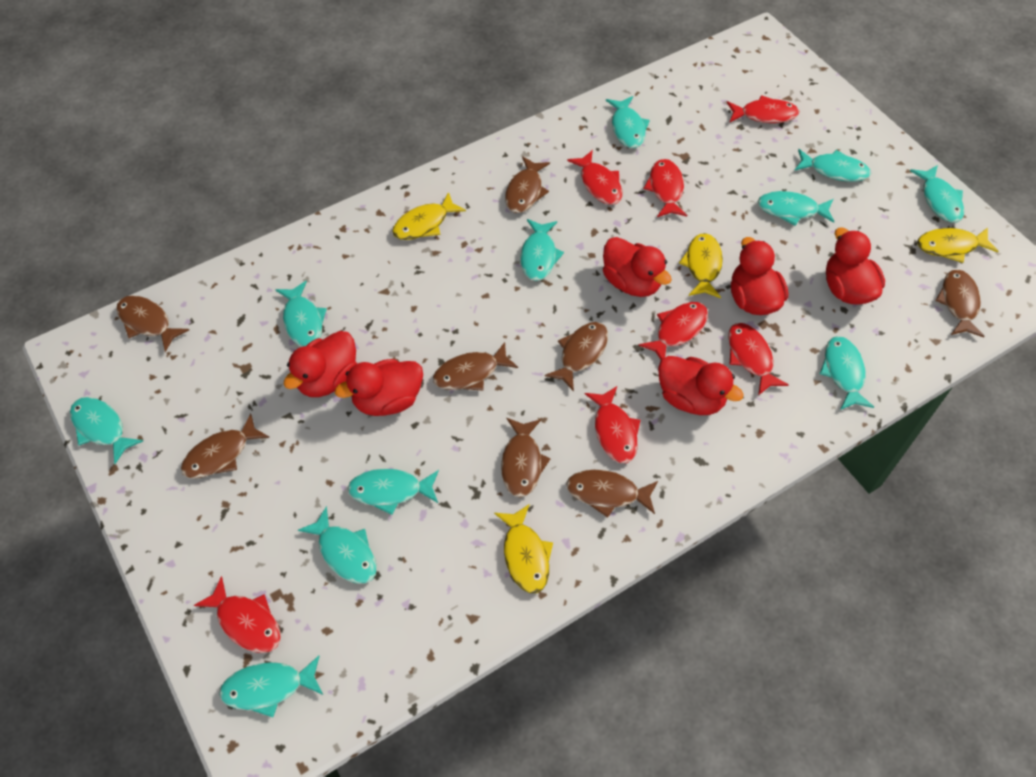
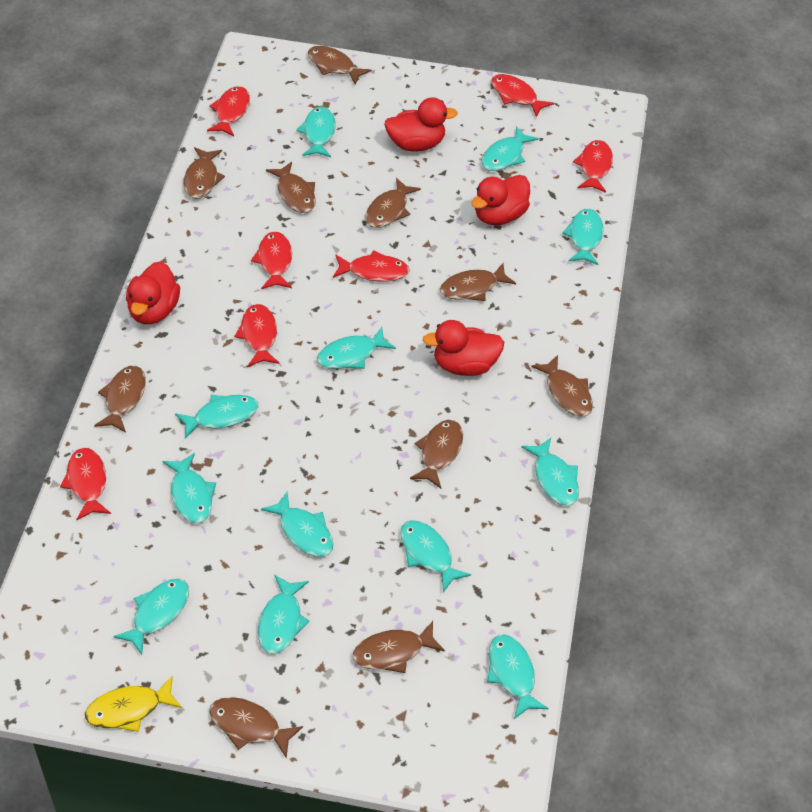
brown fish: 8 -> 10
red duck: 6 -> 4
turquoise fish: 11 -> 12
yellow fish: 4 -> 1

